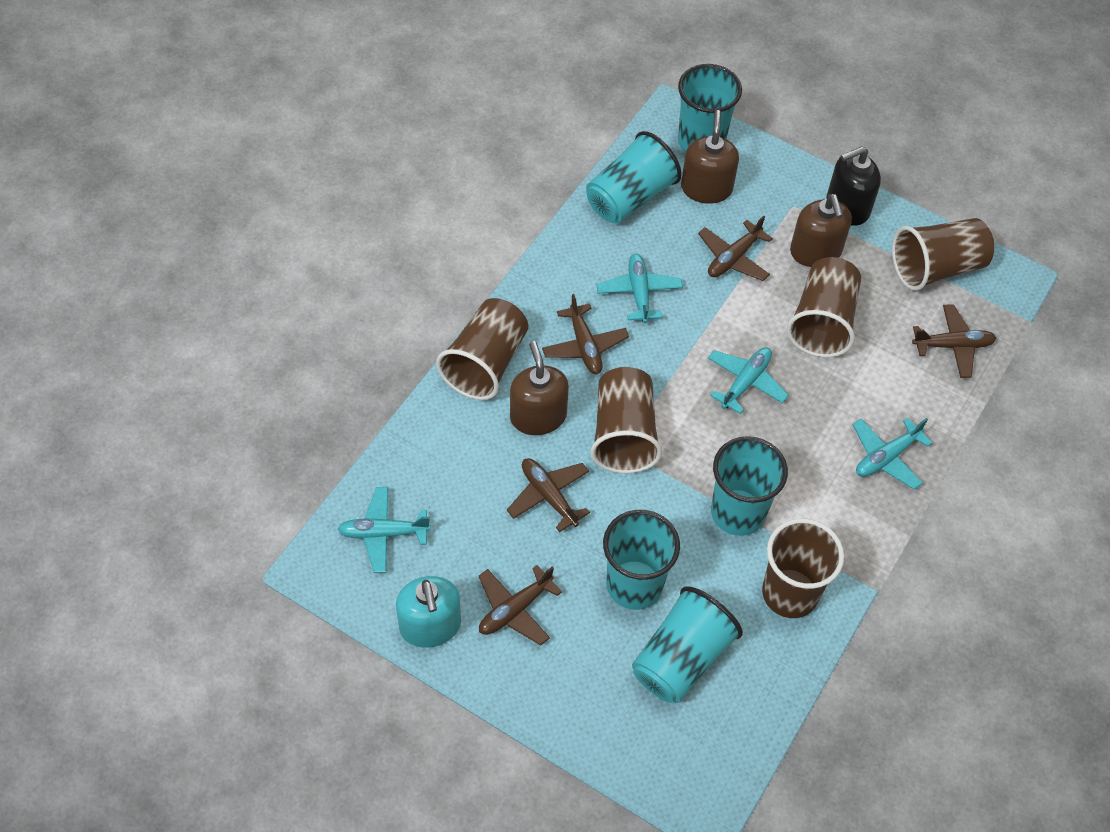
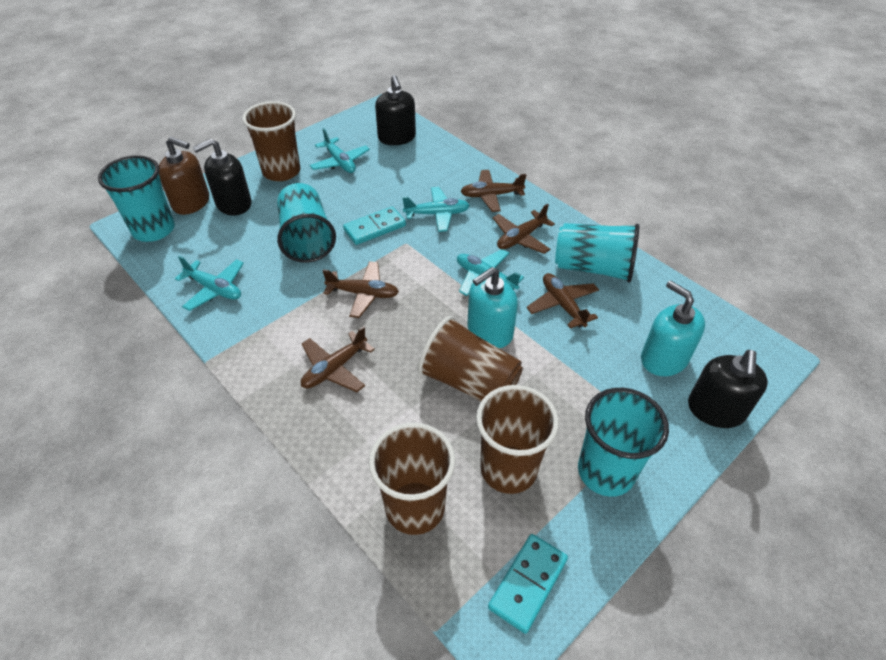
black soap dispenser: 1 -> 3
brown cup: 5 -> 4
brown soap dispenser: 3 -> 1
turquoise cup: 5 -> 4
turquoise domino: 0 -> 2
turquoise soap dispenser: 1 -> 2

